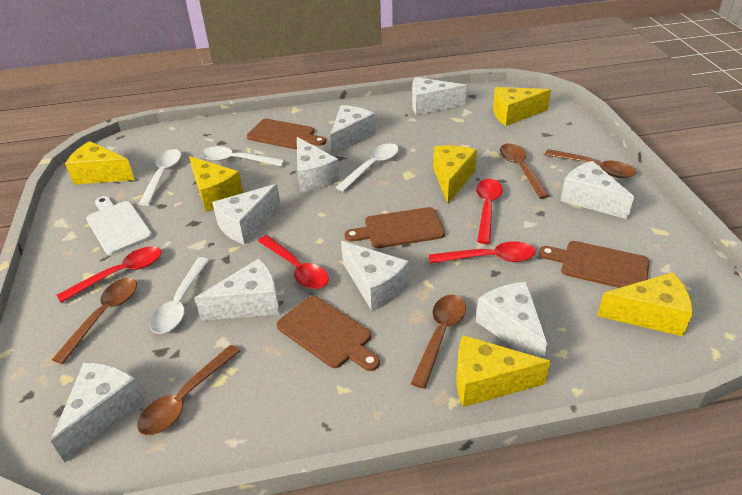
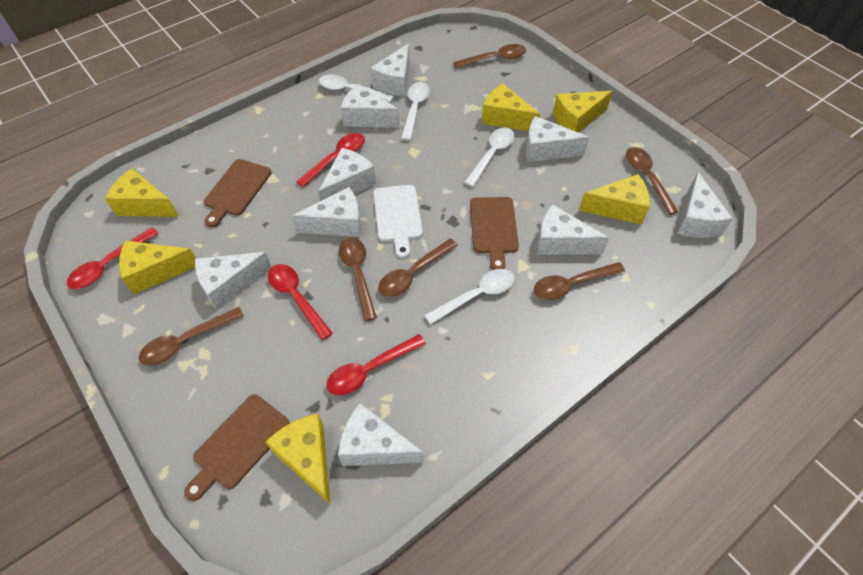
brown cutting board: 4 -> 3
brown spoon: 5 -> 6

